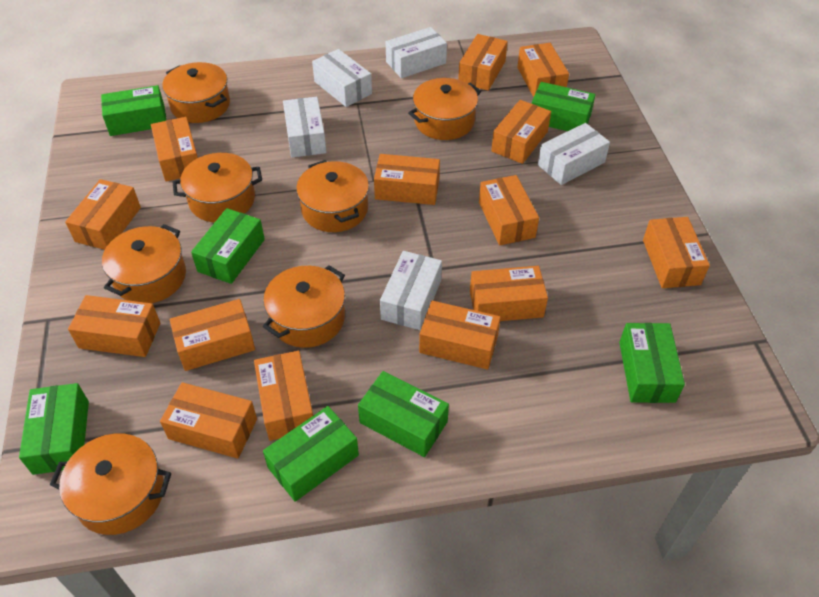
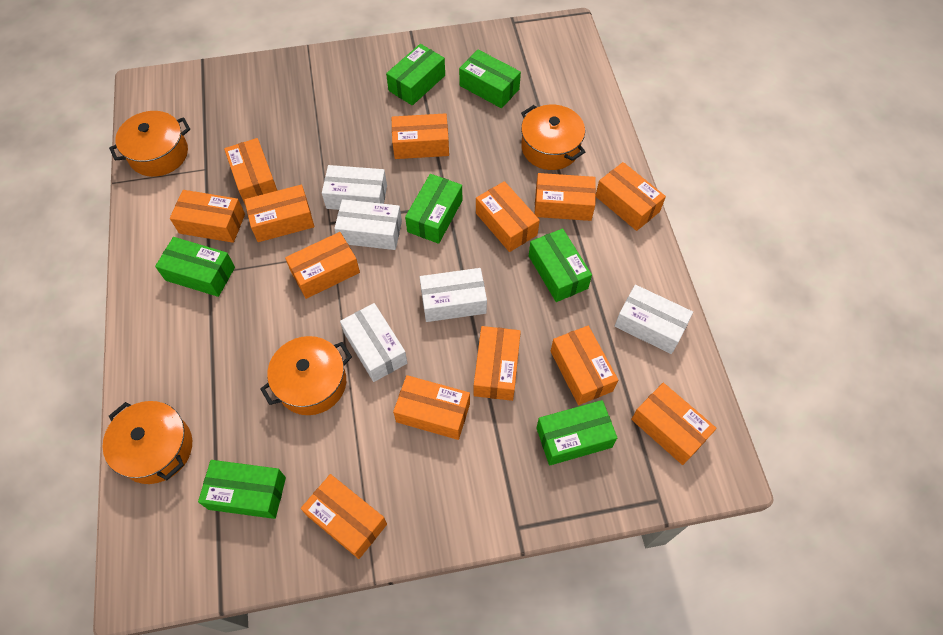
orange box: 14 -> 13
orange pot: 7 -> 4

